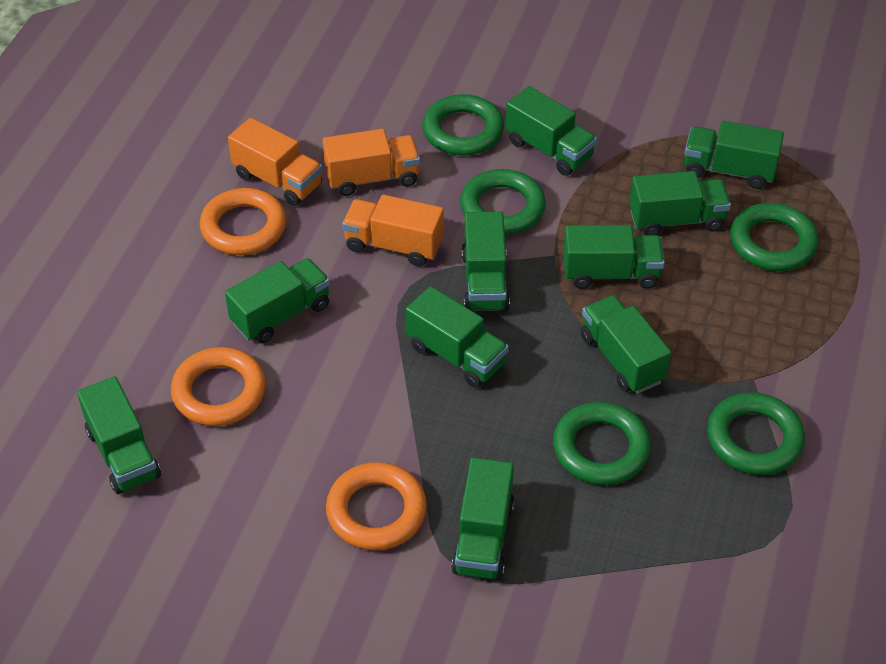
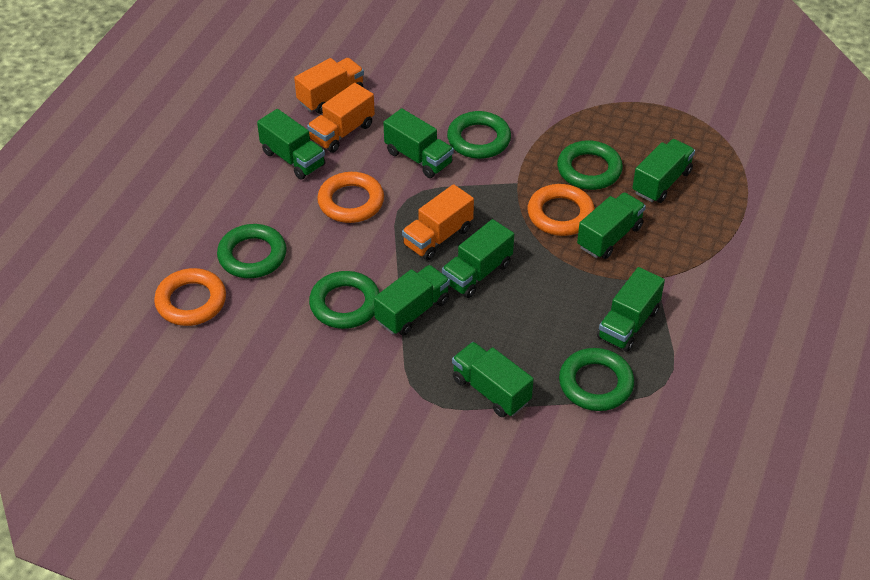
green truck: 10 -> 8

